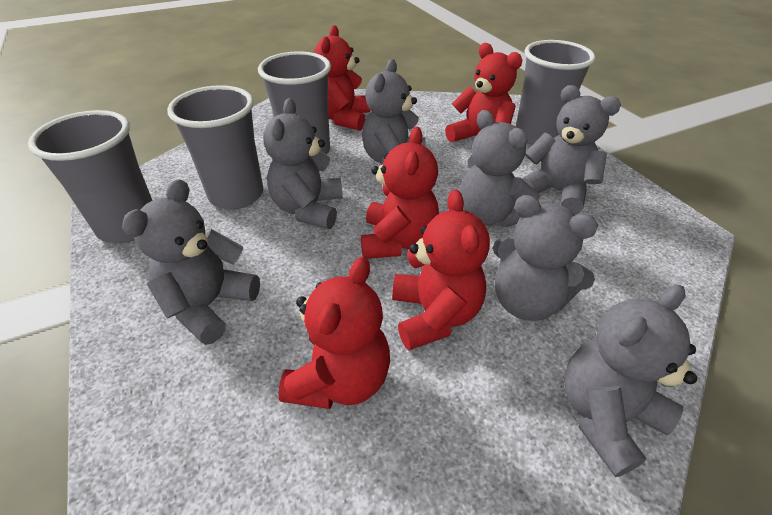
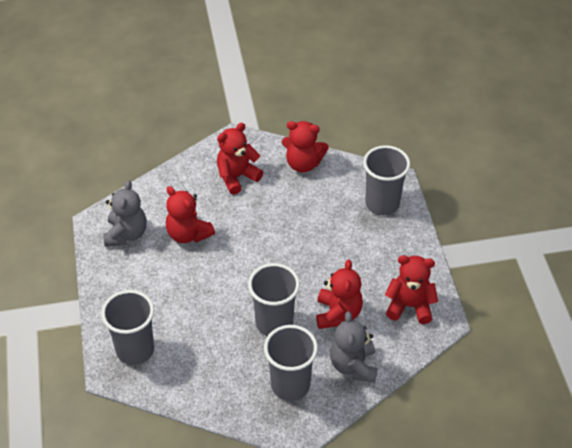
grey teddy bear: 7 -> 2

